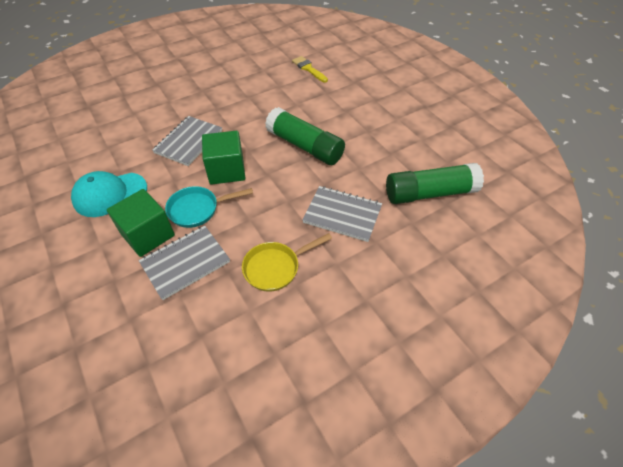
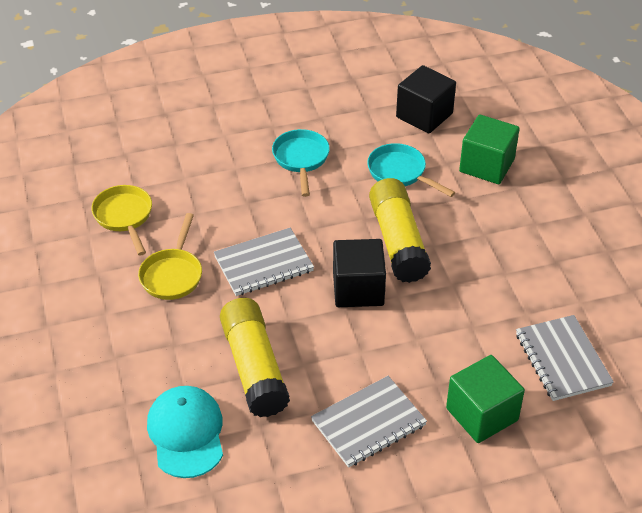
black cube: 0 -> 2
green glue stick: 2 -> 0
turquoise pan: 1 -> 2
yellow brush: 1 -> 0
yellow glue stick: 0 -> 2
yellow pan: 1 -> 2

